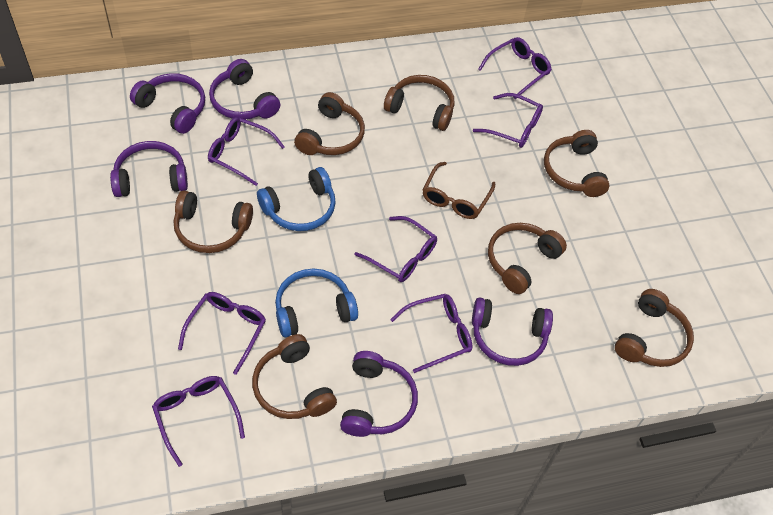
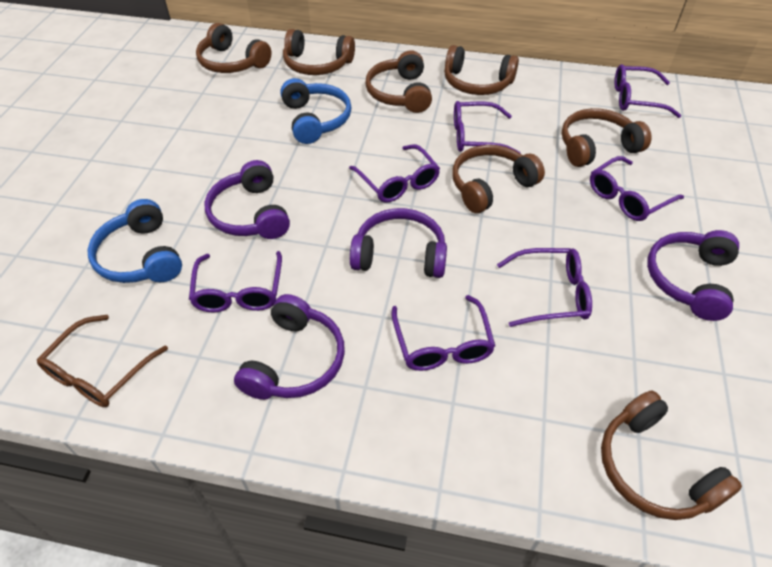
purple headphones: 5 -> 4

